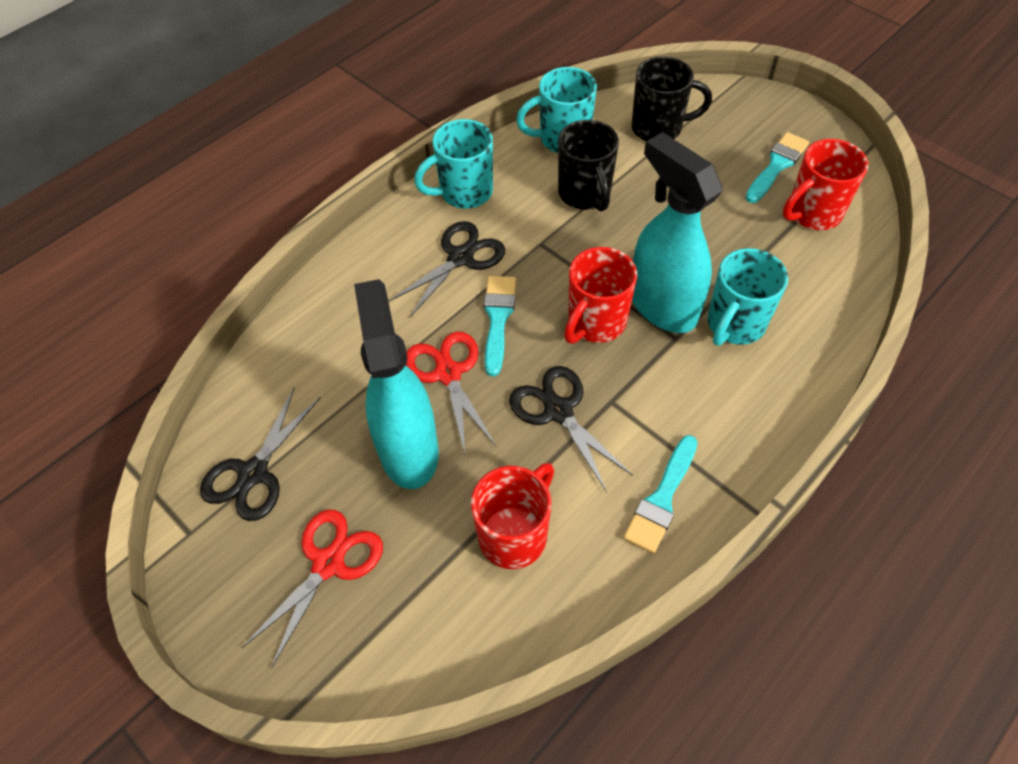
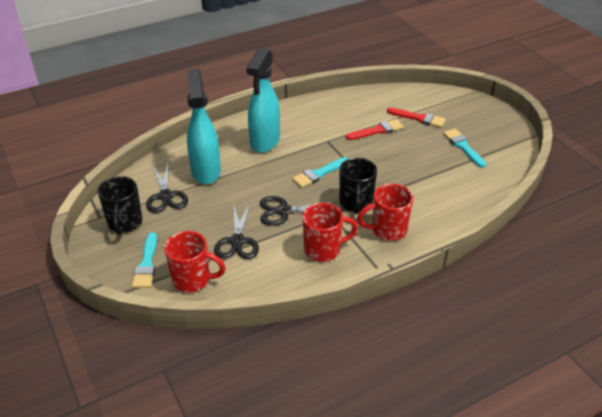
red brush: 0 -> 2
red scissors: 2 -> 0
turquoise mug: 3 -> 0

